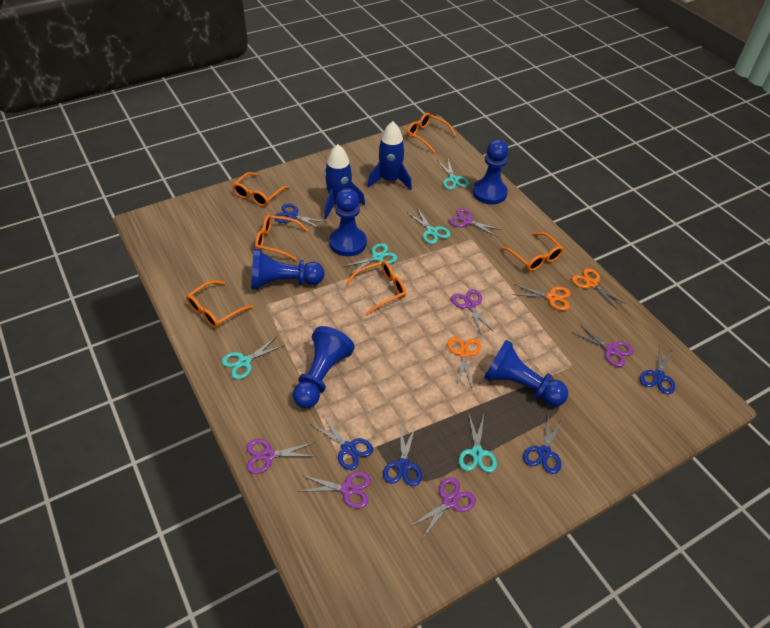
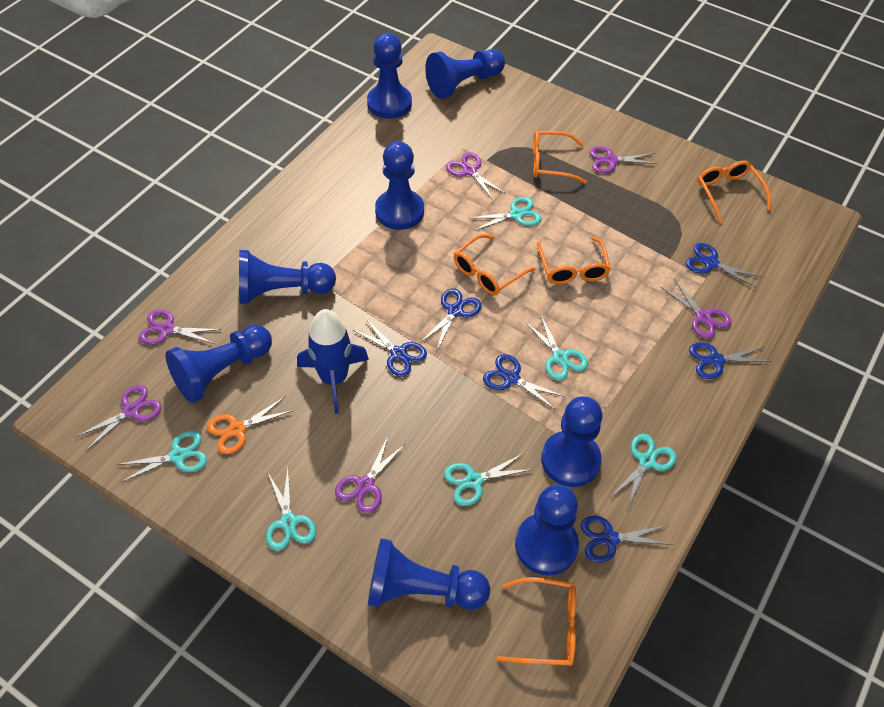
blue pawn: 5 -> 8
blue rocket: 2 -> 1
blue scissors: 5 -> 6
orange glasses: 6 -> 5
orange scissors: 3 -> 1
turquoise scissors: 5 -> 6

